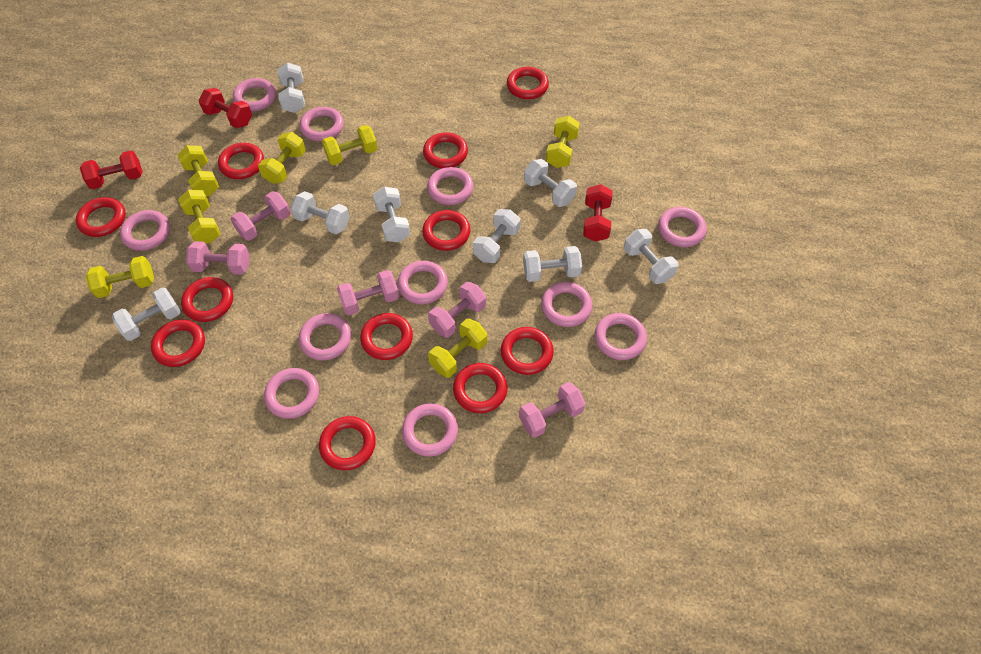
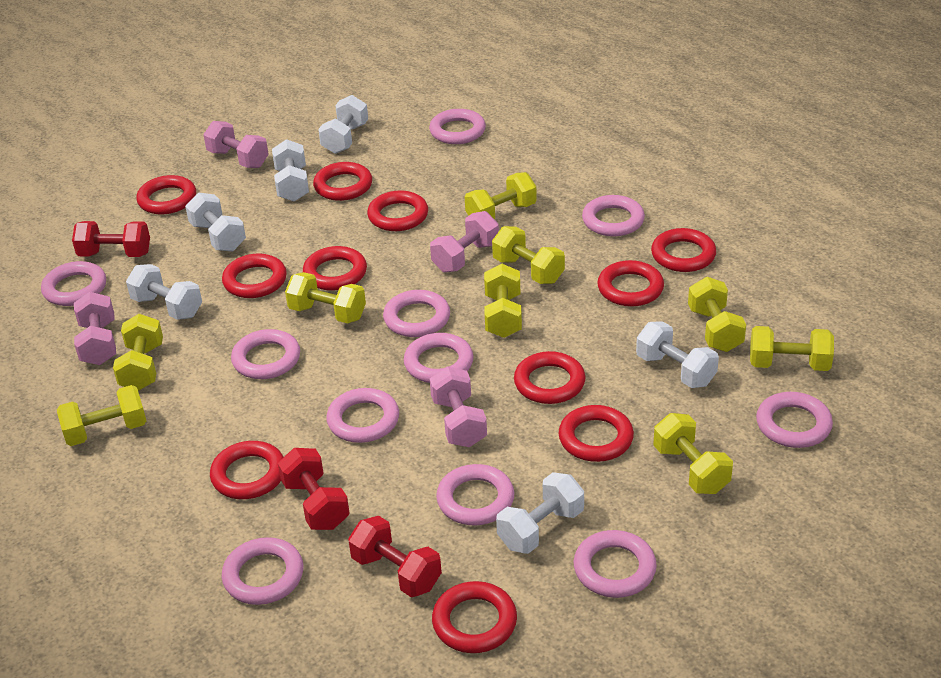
pink dumbbell: 5 -> 4
white dumbbell: 8 -> 6
yellow dumbbell: 7 -> 9

